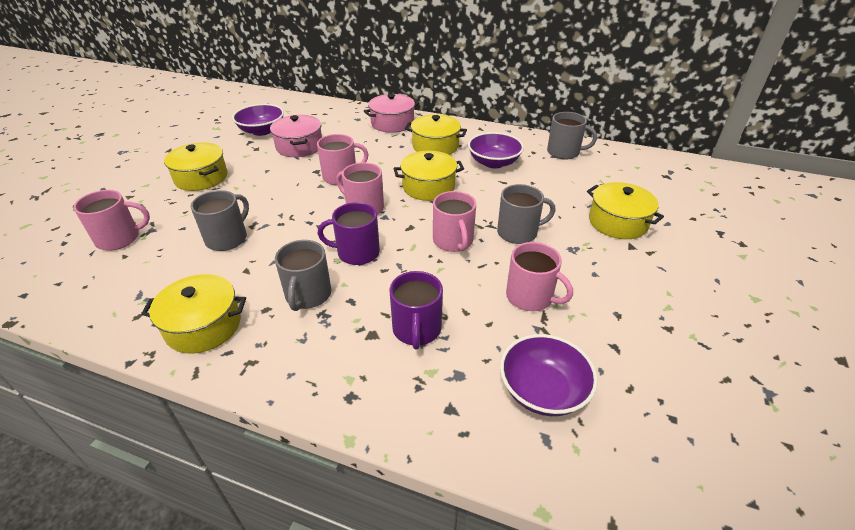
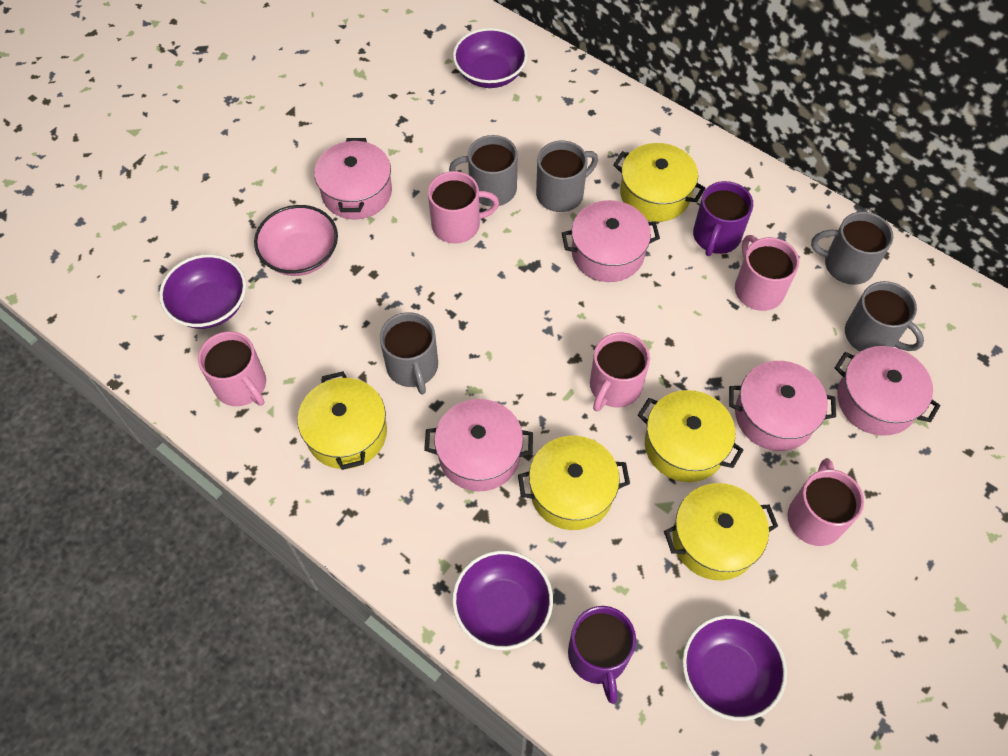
grey mug: 4 -> 5
pink bowl: 0 -> 1
pink pot: 2 -> 5
purple bowl: 3 -> 4

